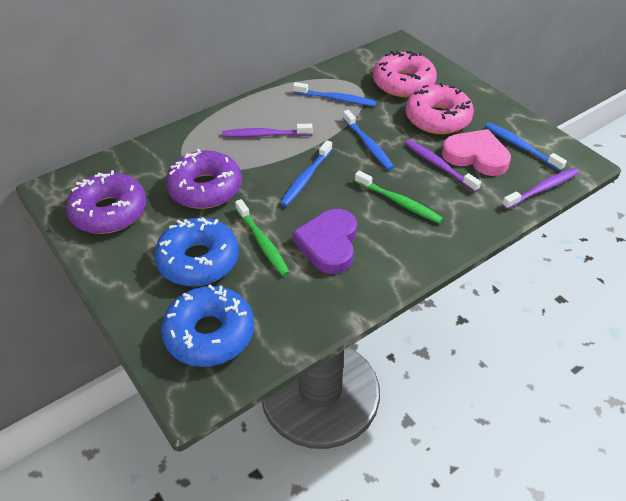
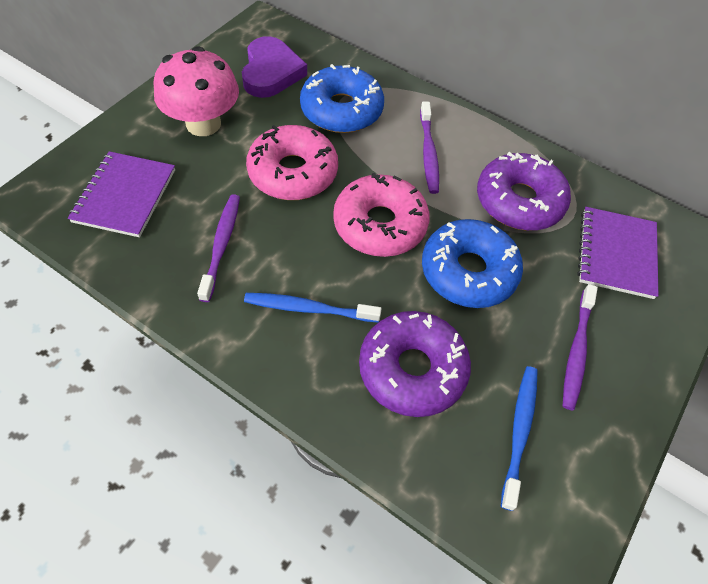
blue toothbrush: 4 -> 2
green toothbrush: 2 -> 0
pink heart: 1 -> 0
pink mushroom: 0 -> 1
purple notebook: 0 -> 2

